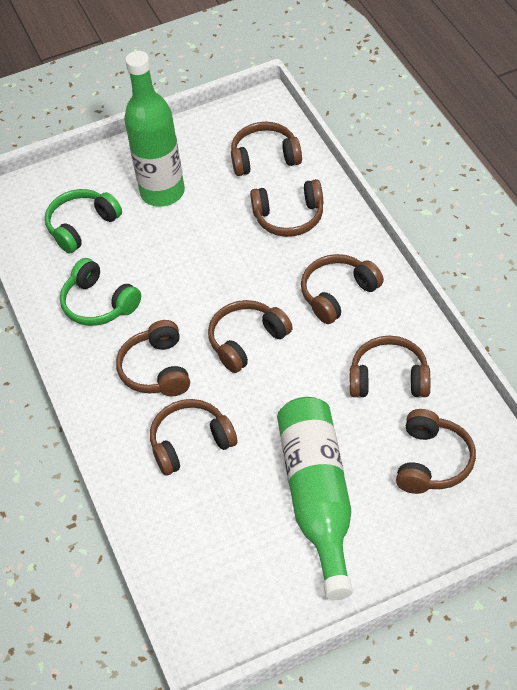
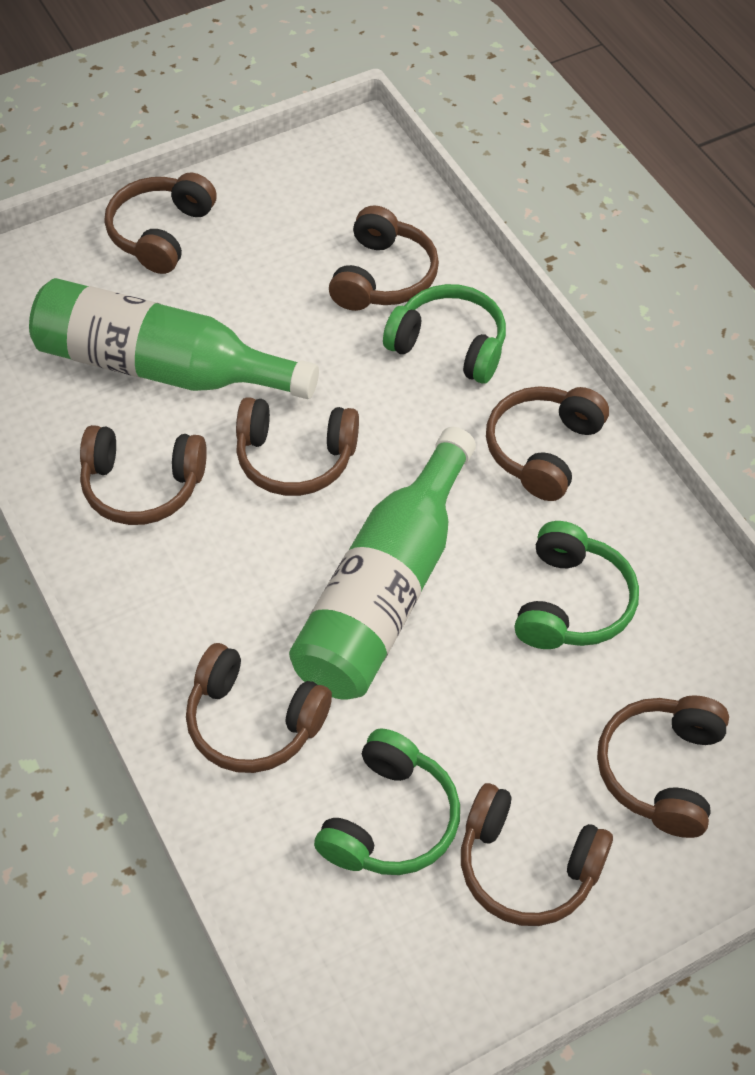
green headphones: 2 -> 3

